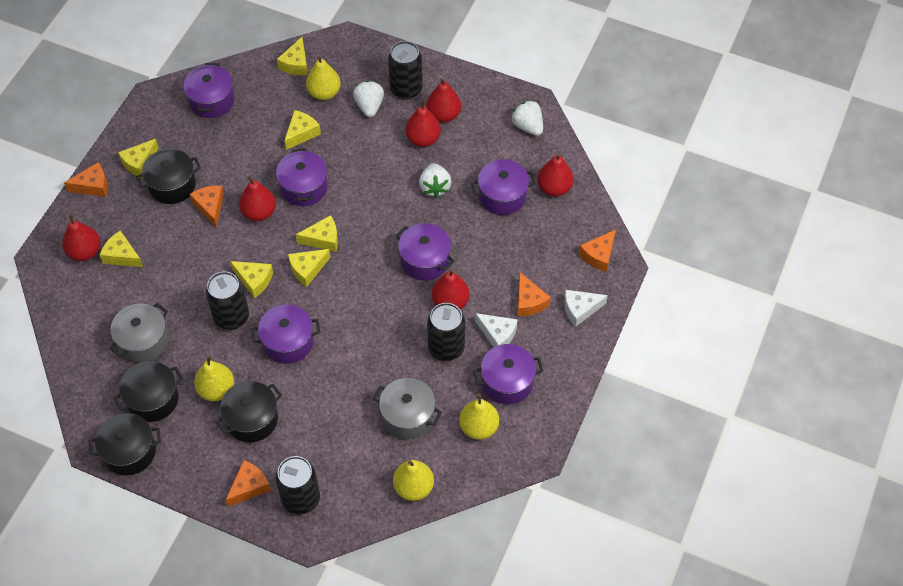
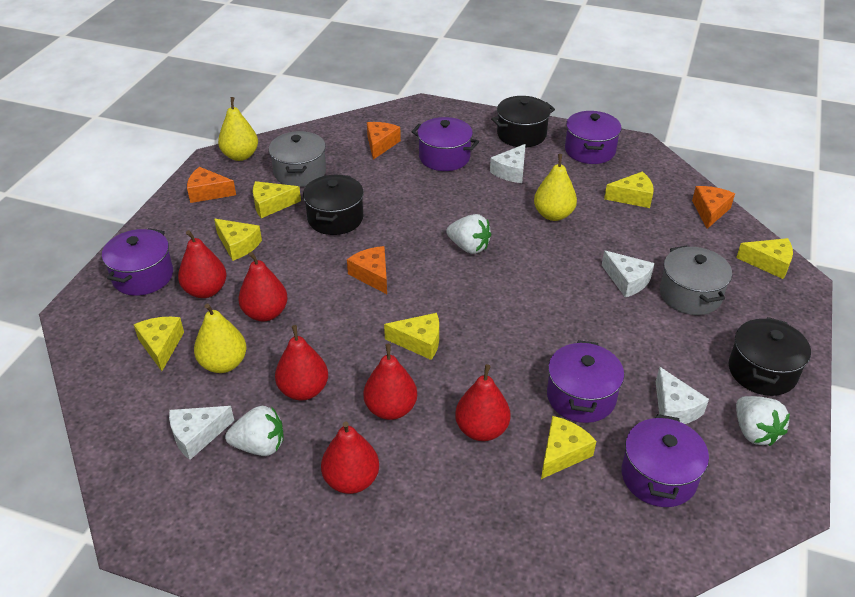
black can: 4 -> 0
black pot: 4 -> 3
orange cheese: 5 -> 4
purple pot: 6 -> 5
white cheese: 2 -> 4
yellow pear: 4 -> 3

